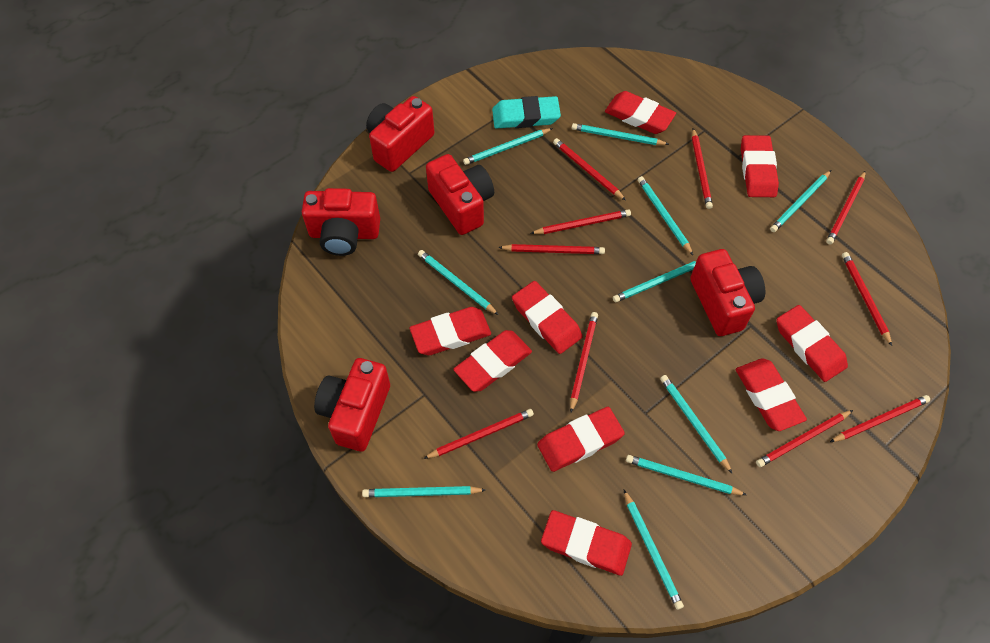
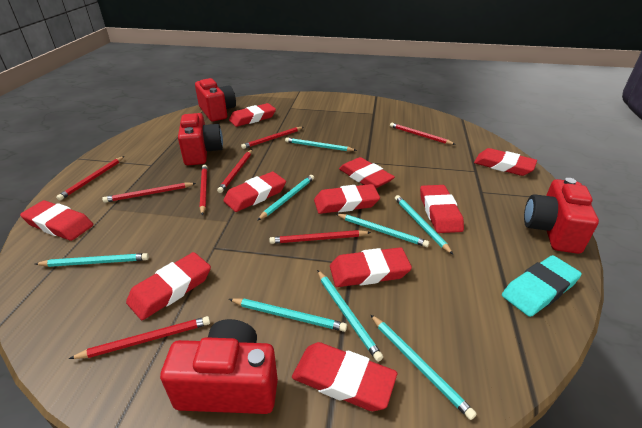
red camera: 5 -> 4
red eraser: 9 -> 10
red pencil: 10 -> 8
turquoise pencil: 10 -> 8

